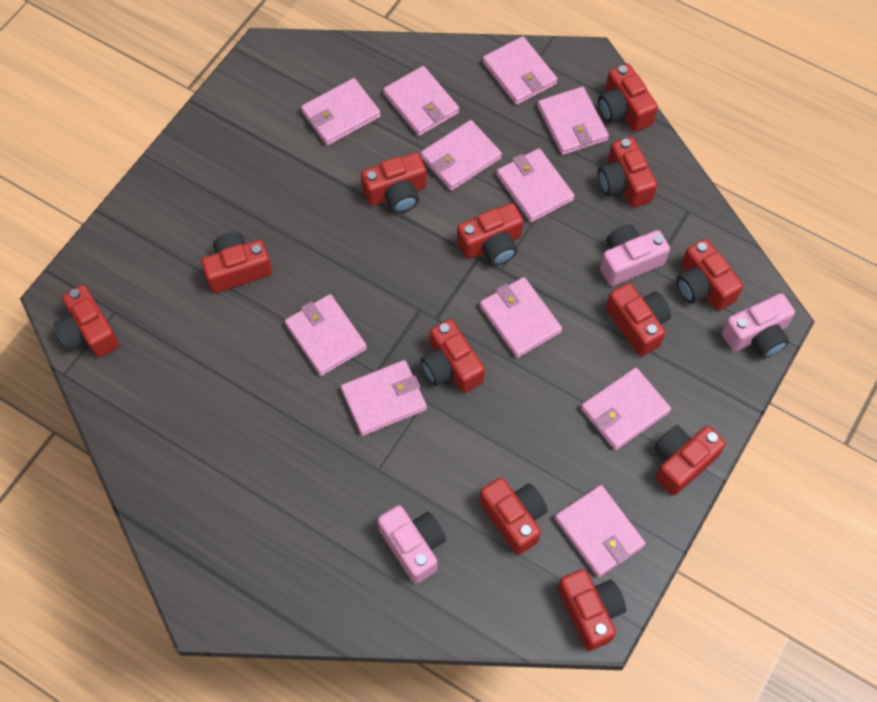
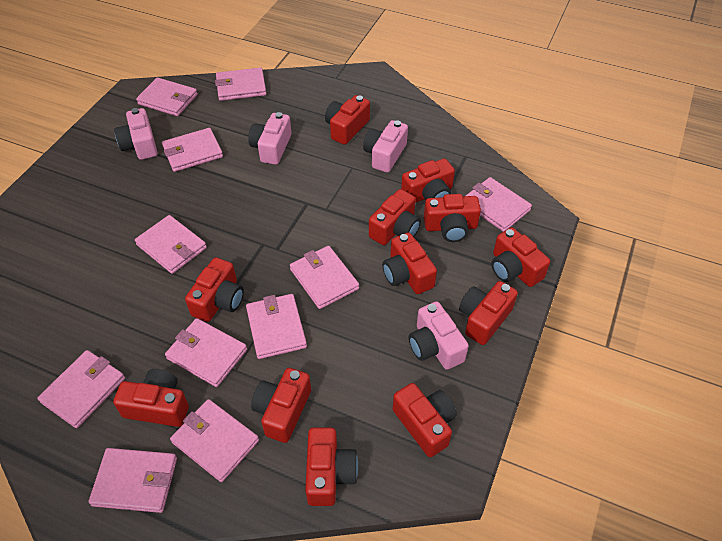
pink camera: 3 -> 4

